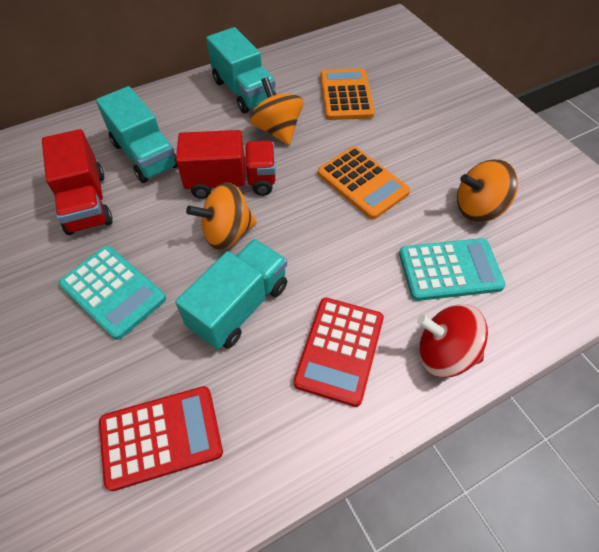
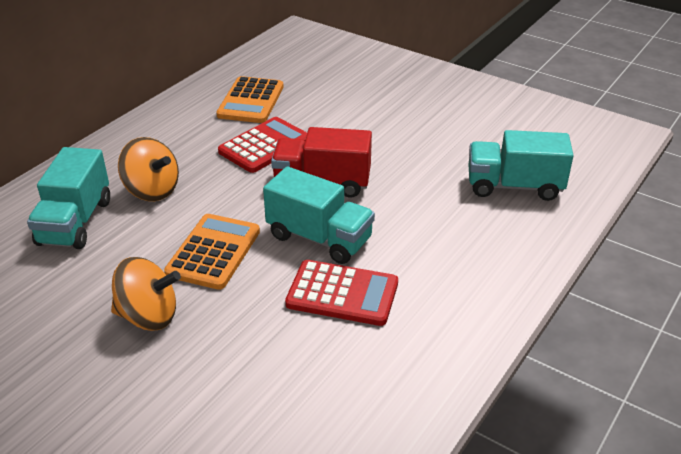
orange spinning top: 3 -> 2
red spinning top: 1 -> 0
red truck: 2 -> 1
turquoise calculator: 2 -> 0

